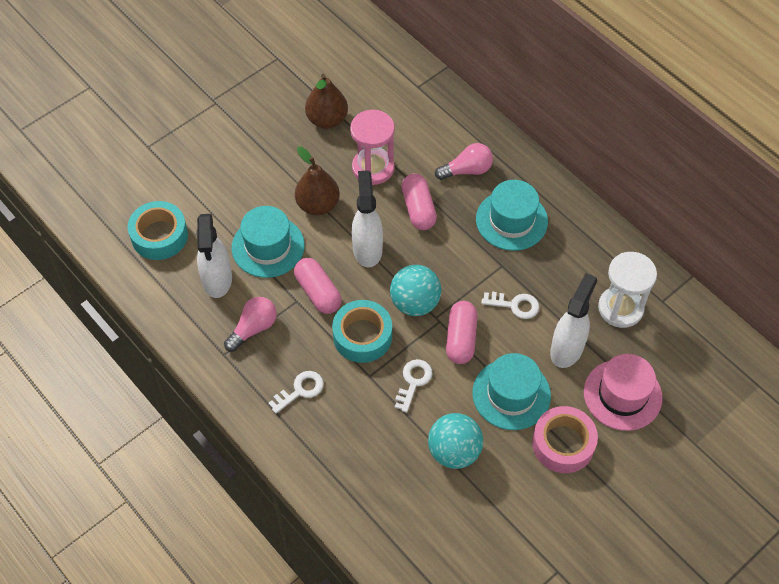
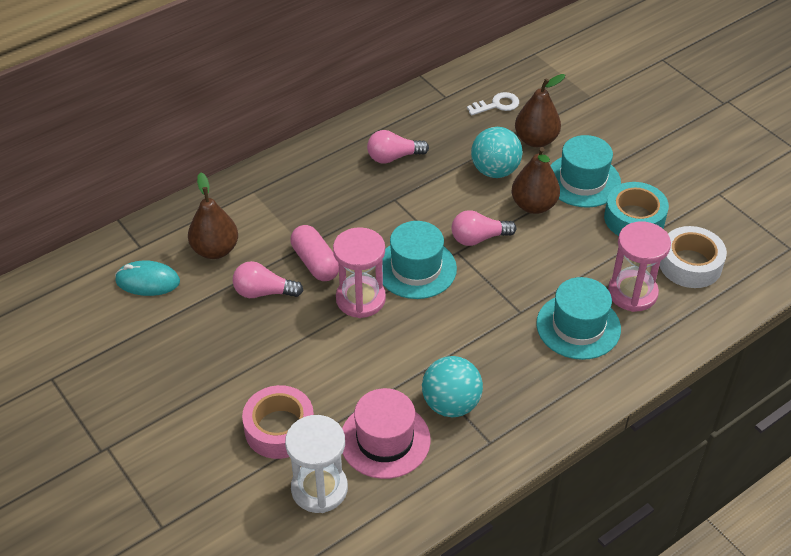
brown pear: 2 -> 3
pink capsule: 3 -> 1
pink hourglass: 1 -> 2
pink light bulb: 2 -> 3
turquoise mouse: 0 -> 1
turquoise tape: 2 -> 1
white key: 3 -> 1
white spray bottle: 3 -> 0
white tape: 0 -> 1

